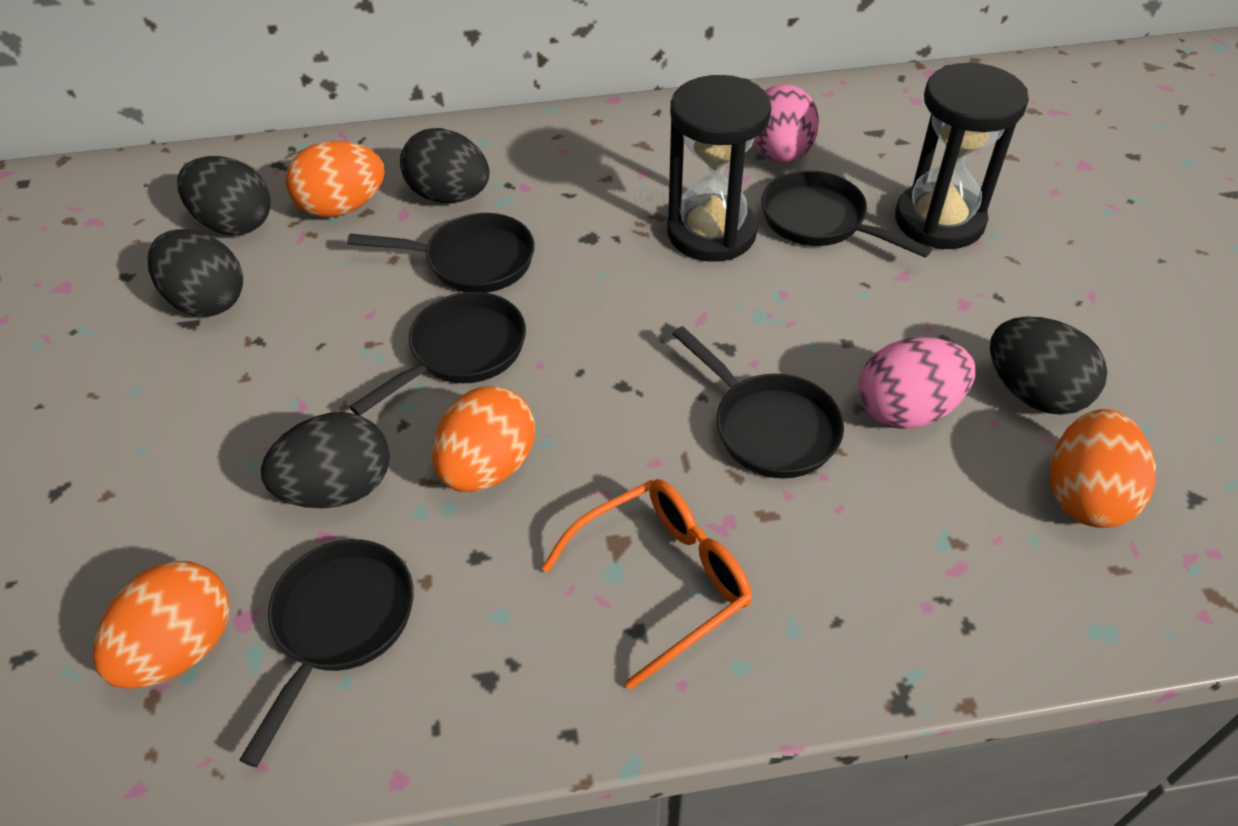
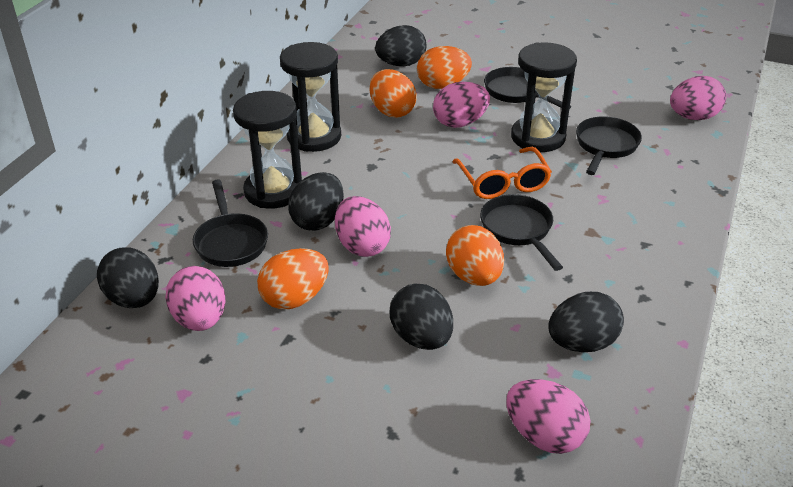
black hourglass: 2 -> 3
black pan: 5 -> 4
pink egg: 2 -> 5

